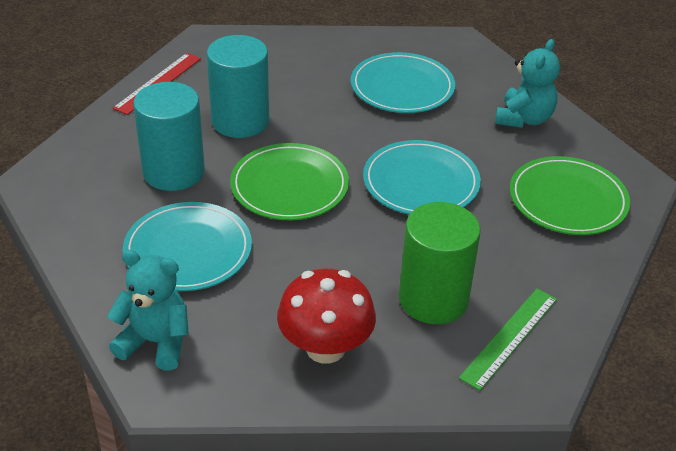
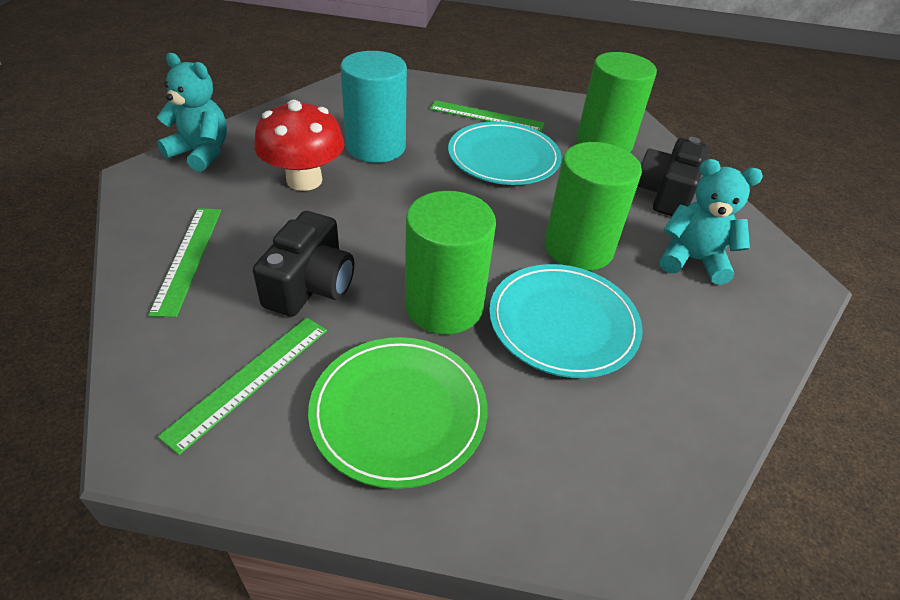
black camera: 0 -> 2
green cylinder: 1 -> 3
green plate: 2 -> 1
green ruler: 1 -> 3
red ruler: 1 -> 0
turquoise cylinder: 2 -> 1
turquoise plate: 3 -> 2

